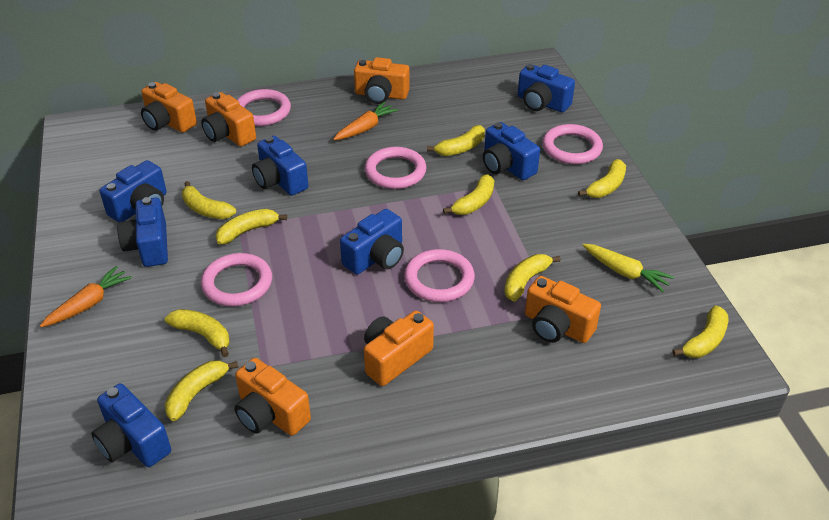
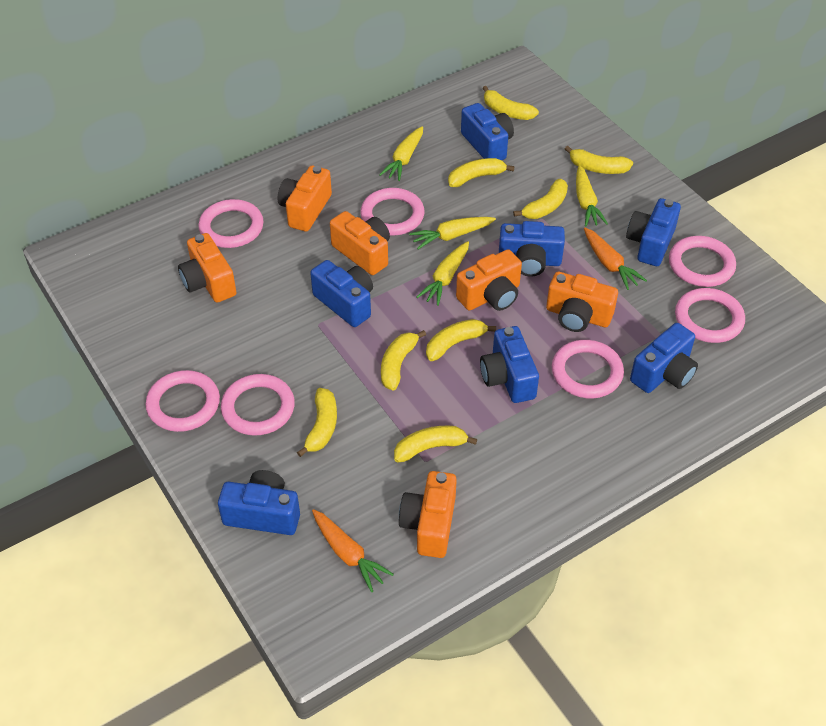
pink ring: 5 -> 7
yellow banana: 9 -> 8
yellow carrot: 1 -> 4

